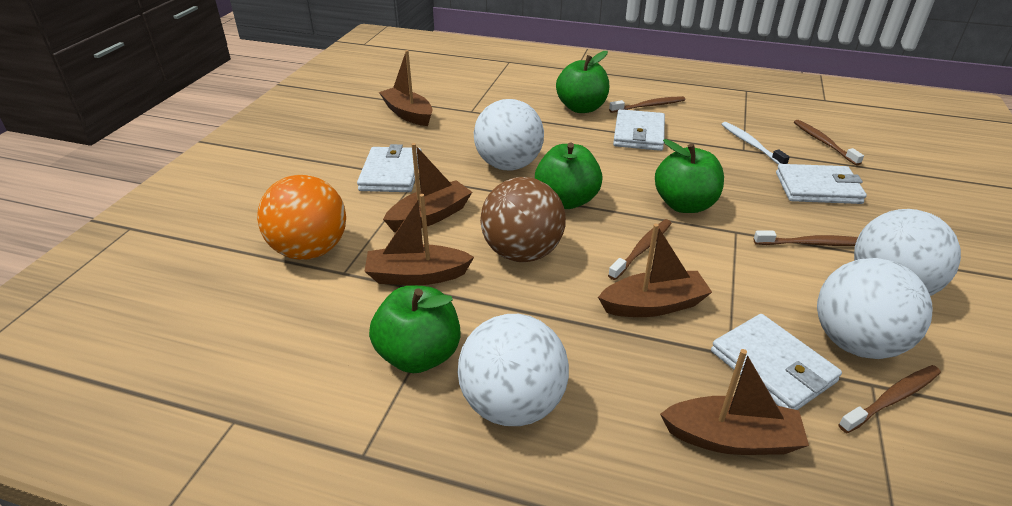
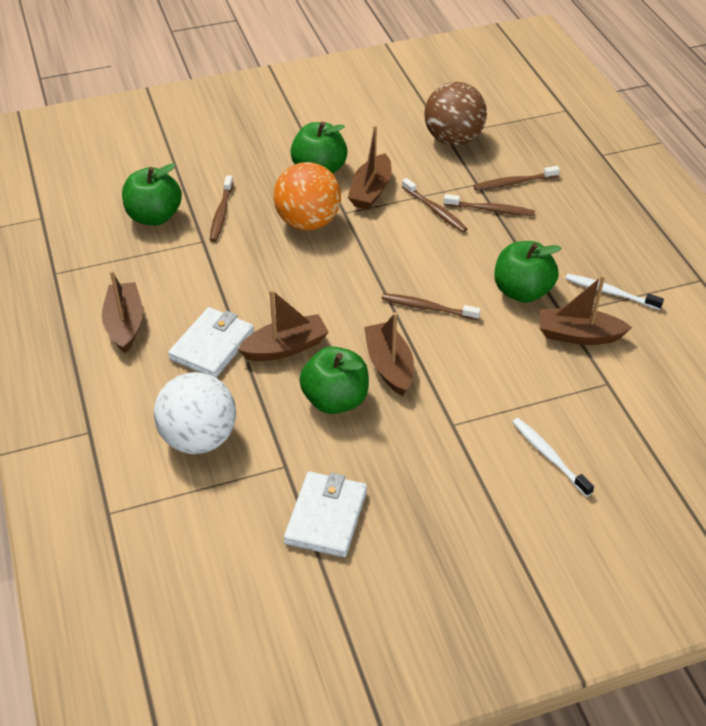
white ball: 4 -> 1
white toothbrush: 1 -> 2
white wallet: 4 -> 2

